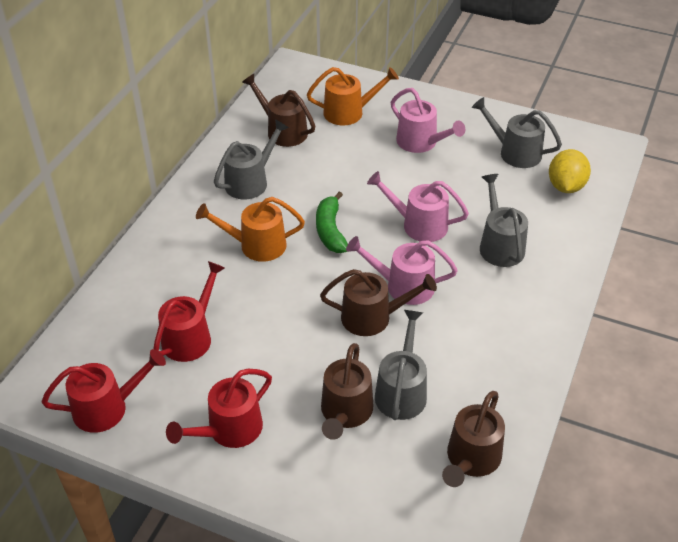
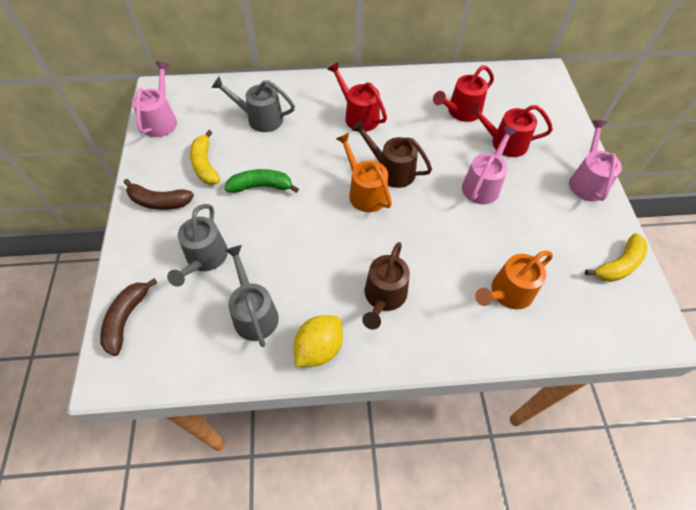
brown banana: 0 -> 2
brown watering can: 4 -> 2
grey watering can: 4 -> 3
yellow banana: 0 -> 2

